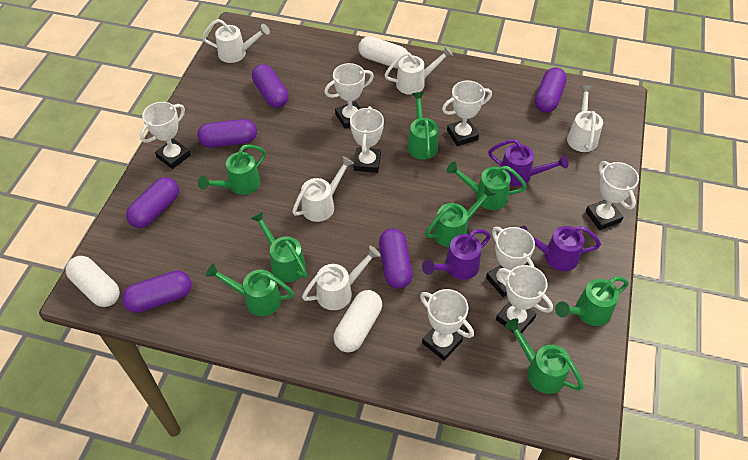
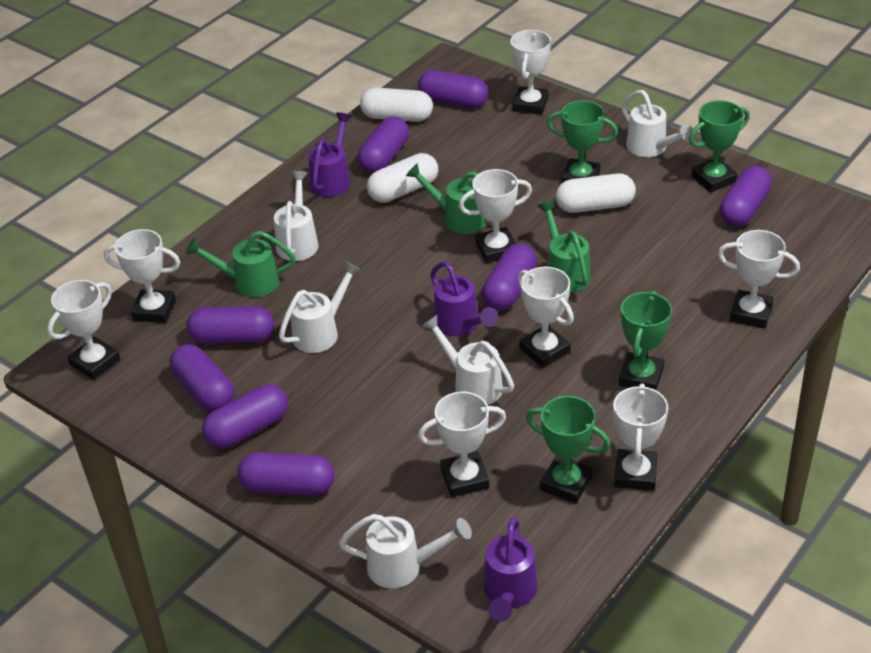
green trophy: 0 -> 4
green watering can: 8 -> 3
purple capsule: 6 -> 8

